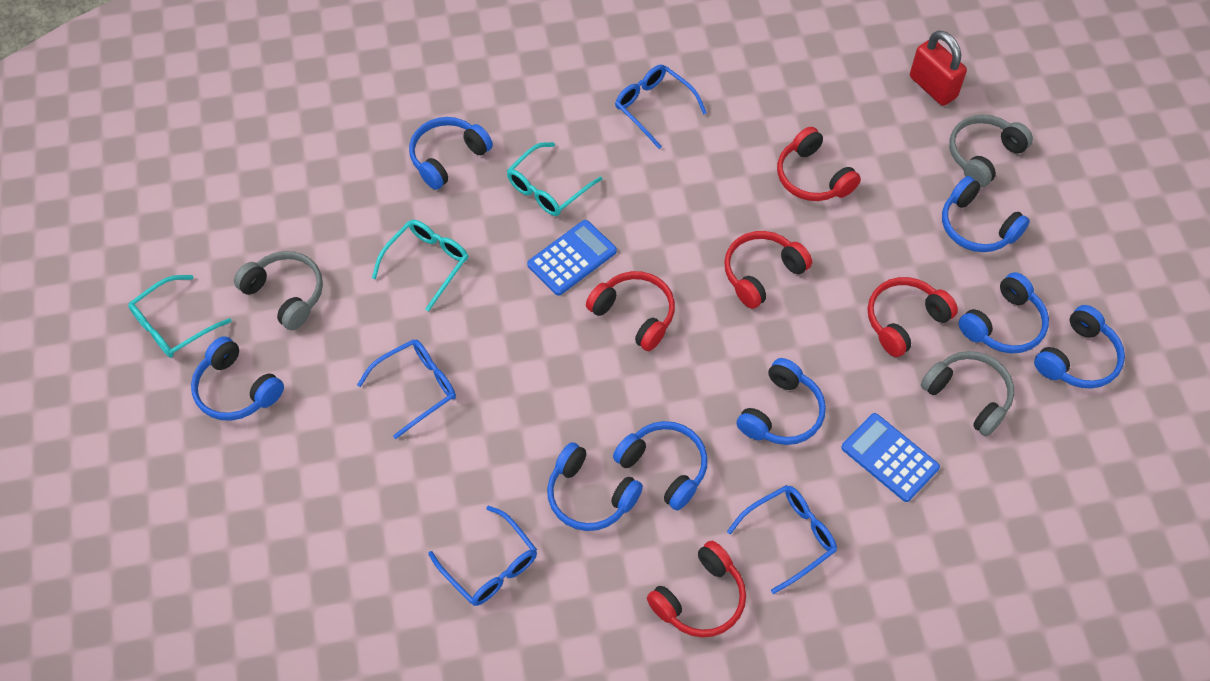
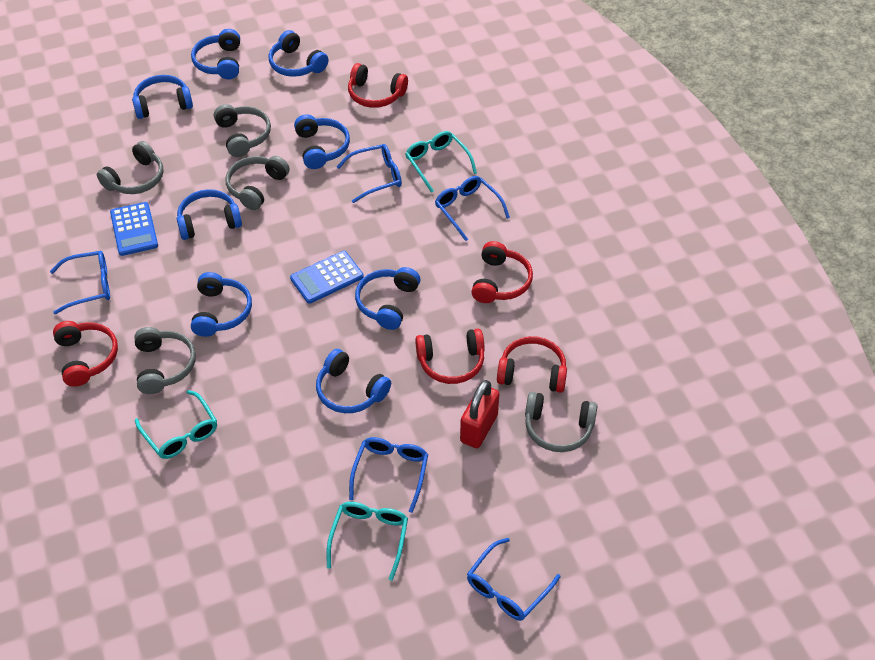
blue glasses: 4 -> 5
grey headphones: 3 -> 5

